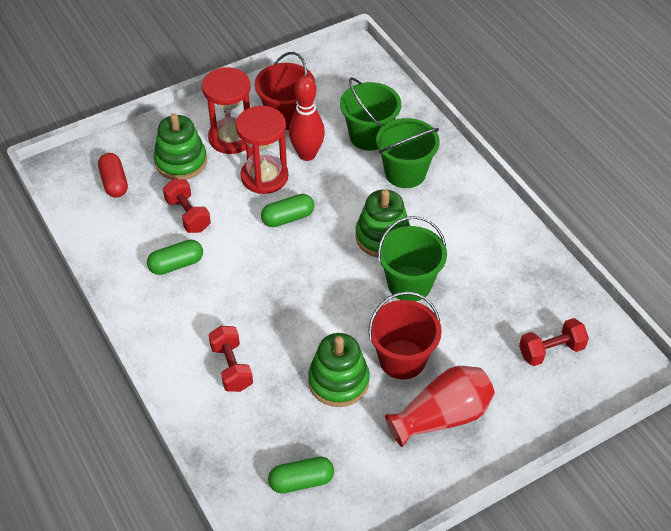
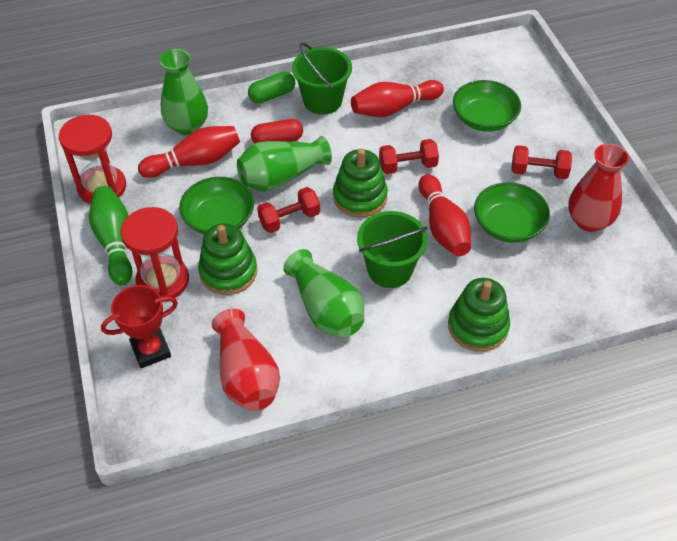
green bowl: 0 -> 3
green bowling pin: 0 -> 1
green bucket: 3 -> 2
green capsule: 3 -> 1
green vase: 0 -> 3
red bowling pin: 1 -> 3
red bucket: 2 -> 0
red trophy: 0 -> 1
red vase: 1 -> 2

